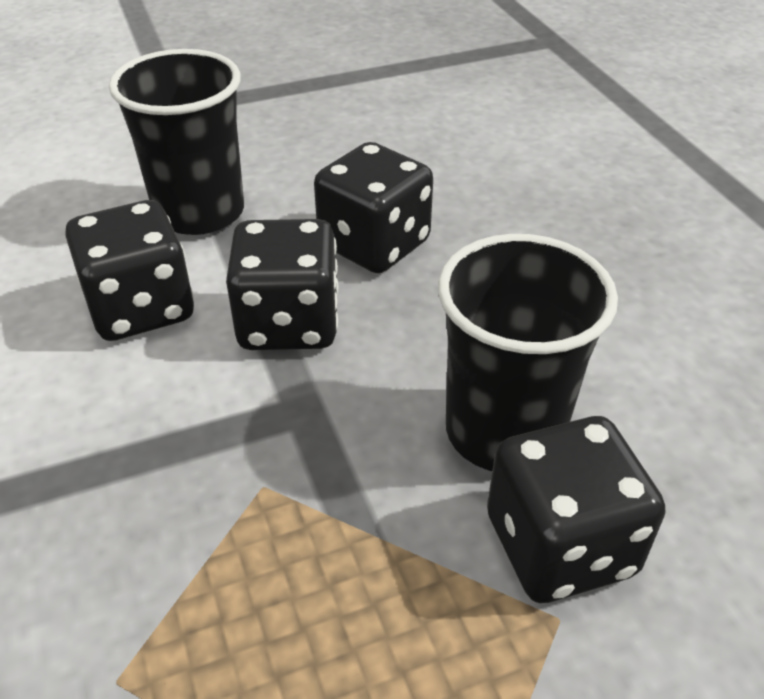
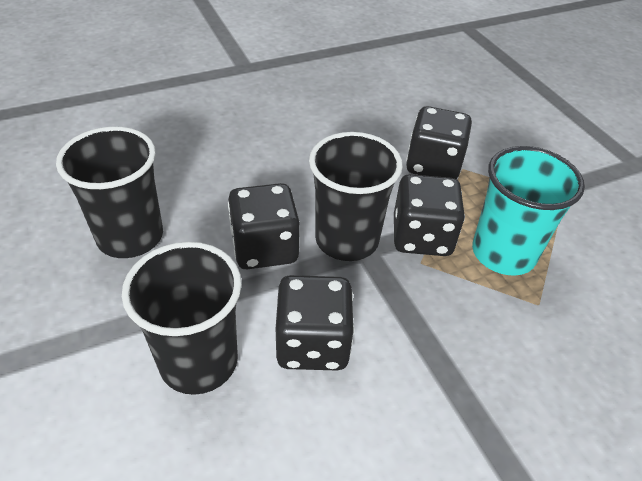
black cup: 2 -> 3
turquoise cup: 0 -> 1

